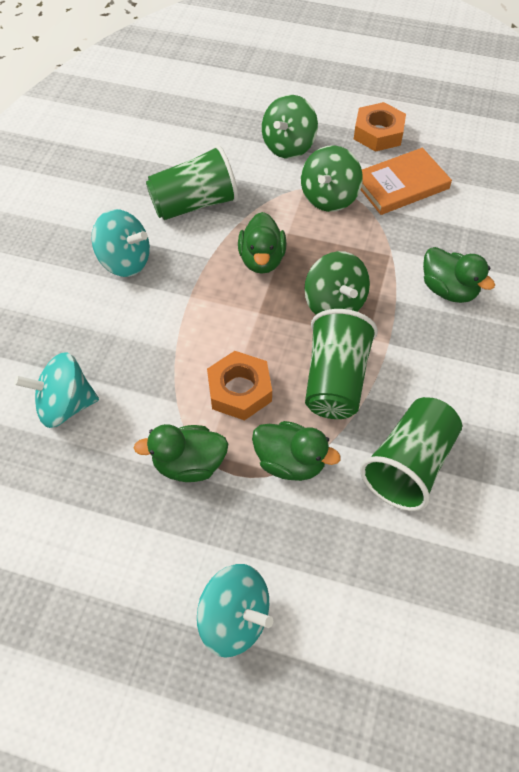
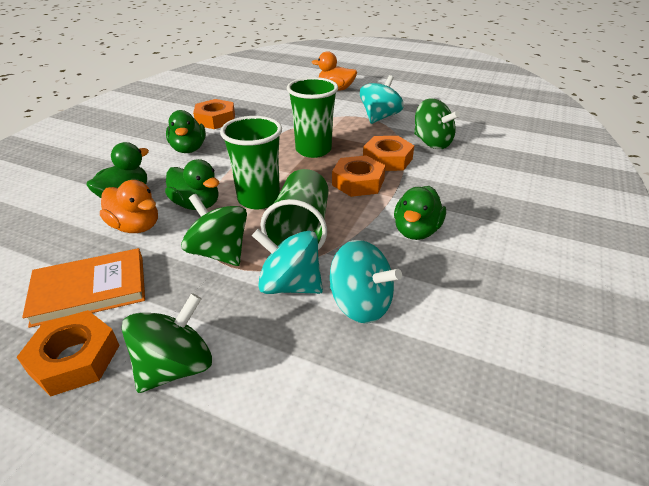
orange duck: 0 -> 2
orange nut: 2 -> 4

